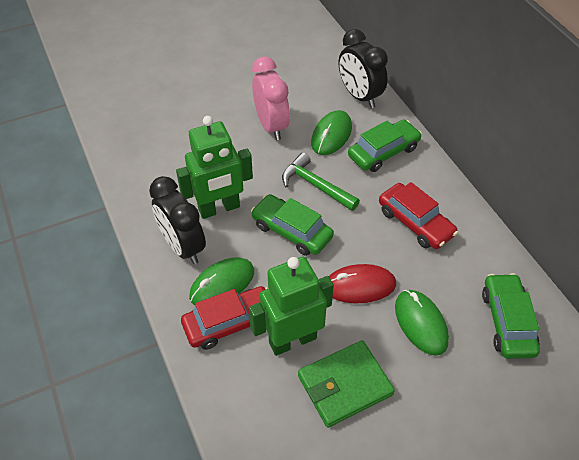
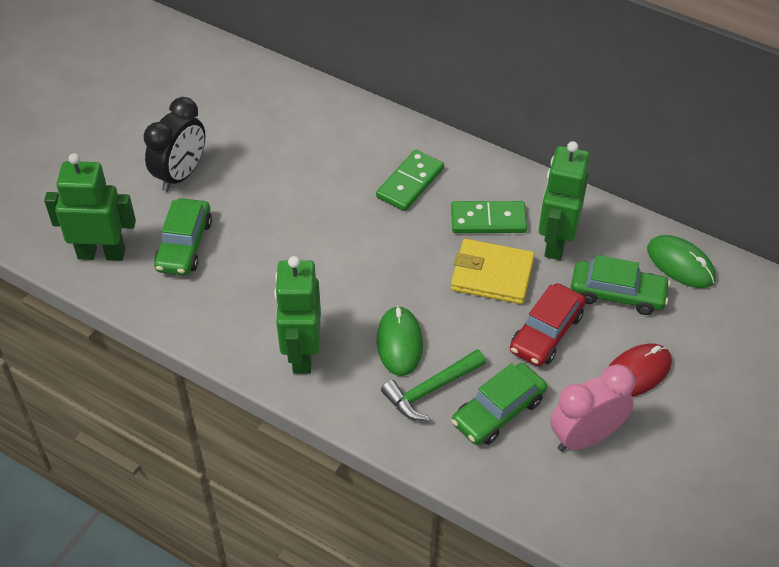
black clock: 2 -> 1
green domino: 0 -> 2
green mouse: 3 -> 2
green robot: 2 -> 3
green wallet: 1 -> 0
red car: 2 -> 1
yellow wallet: 0 -> 1

